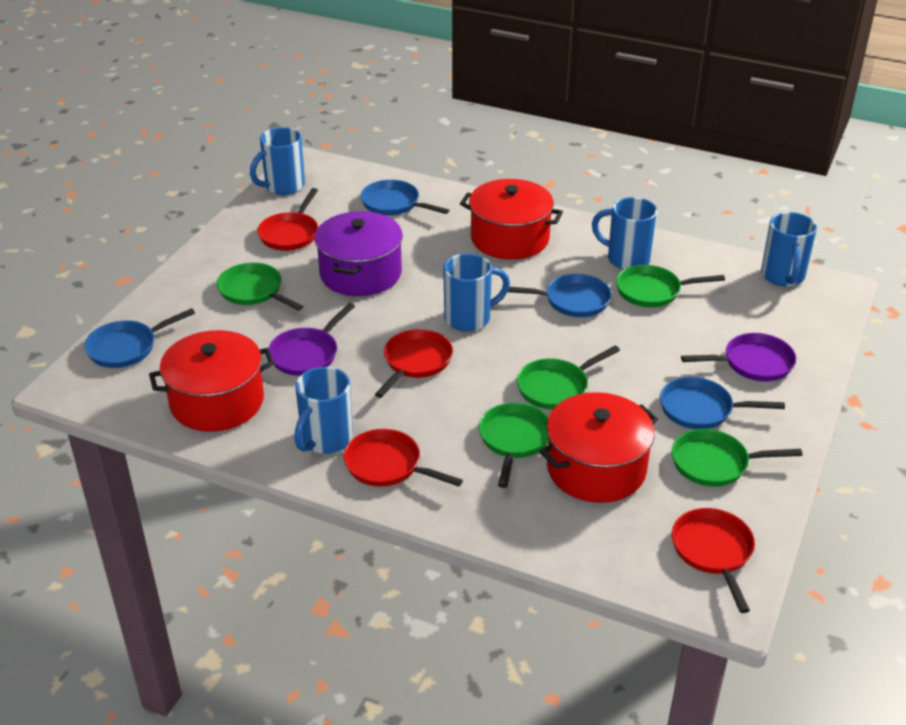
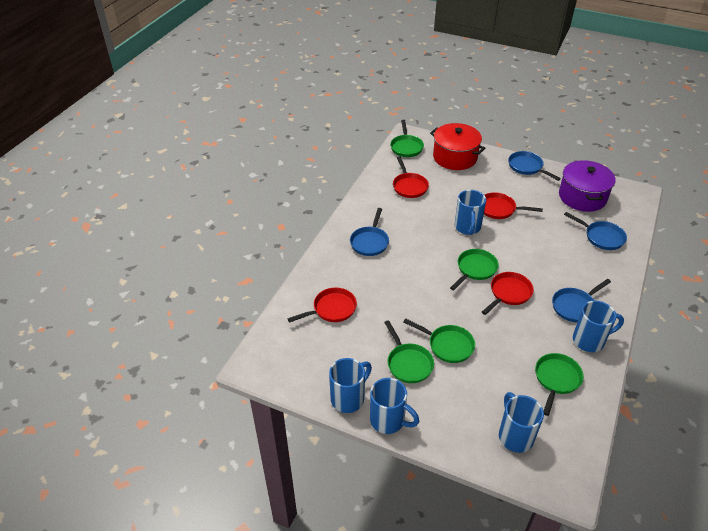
purple pan: 2 -> 0
red pot: 3 -> 1

